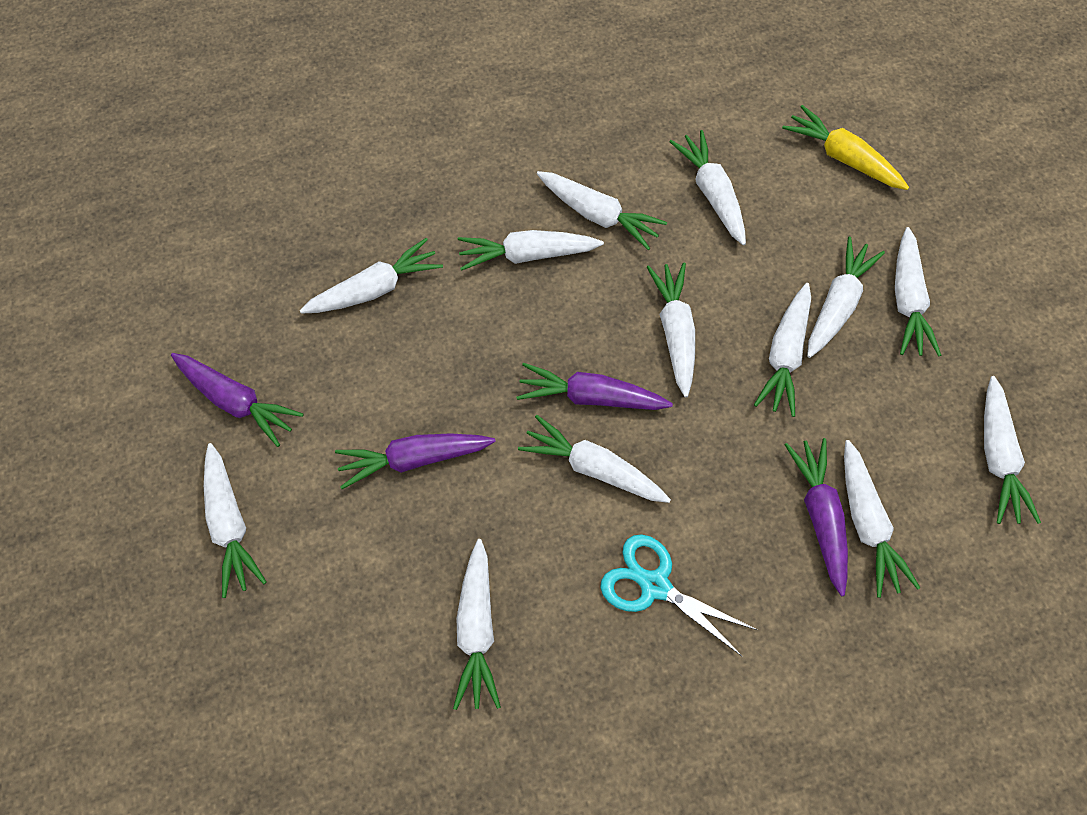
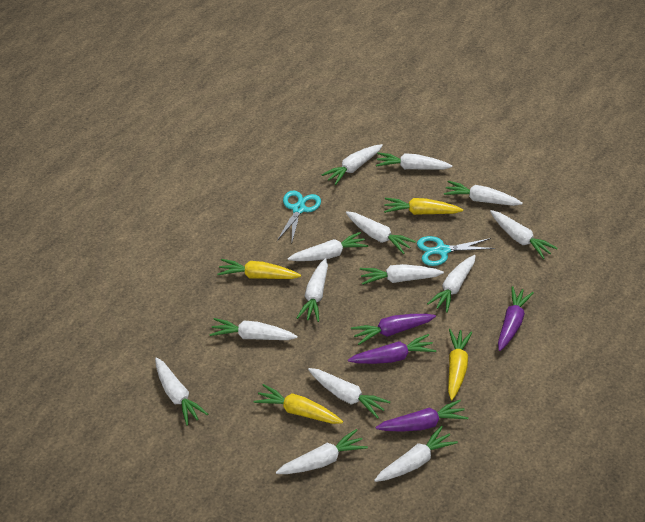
turquoise scissors: 1 -> 2
white carrot: 13 -> 14
yellow carrot: 1 -> 4

